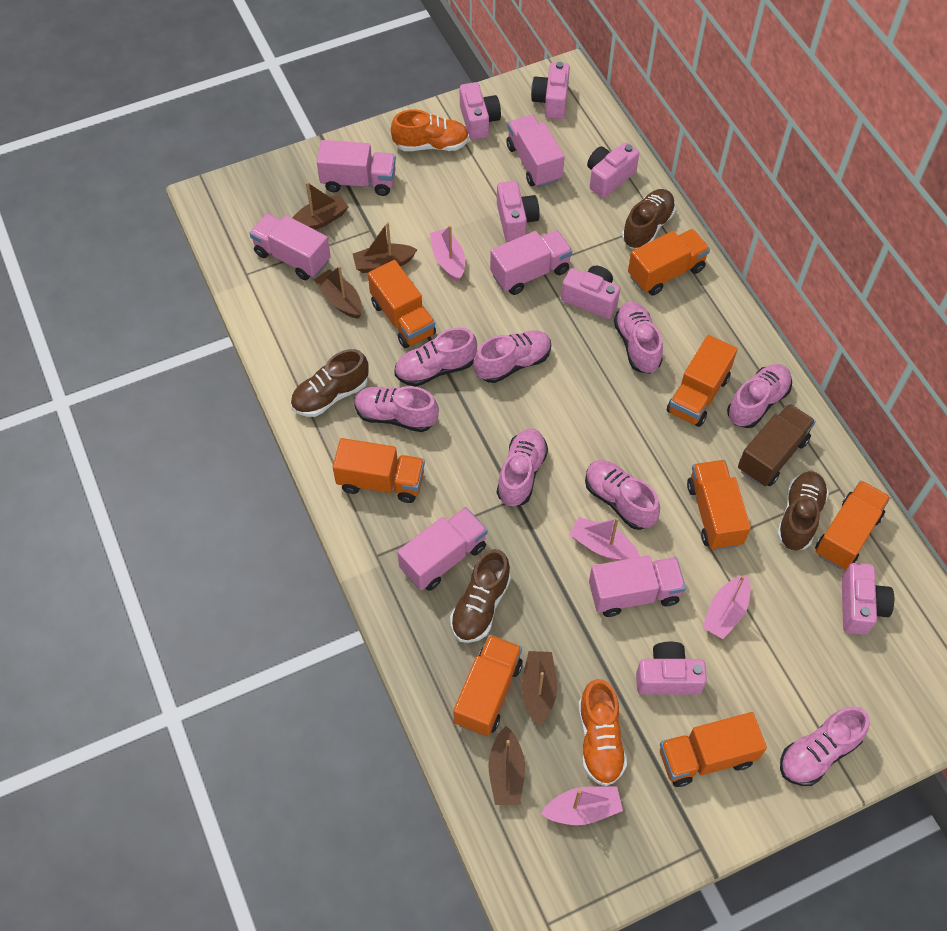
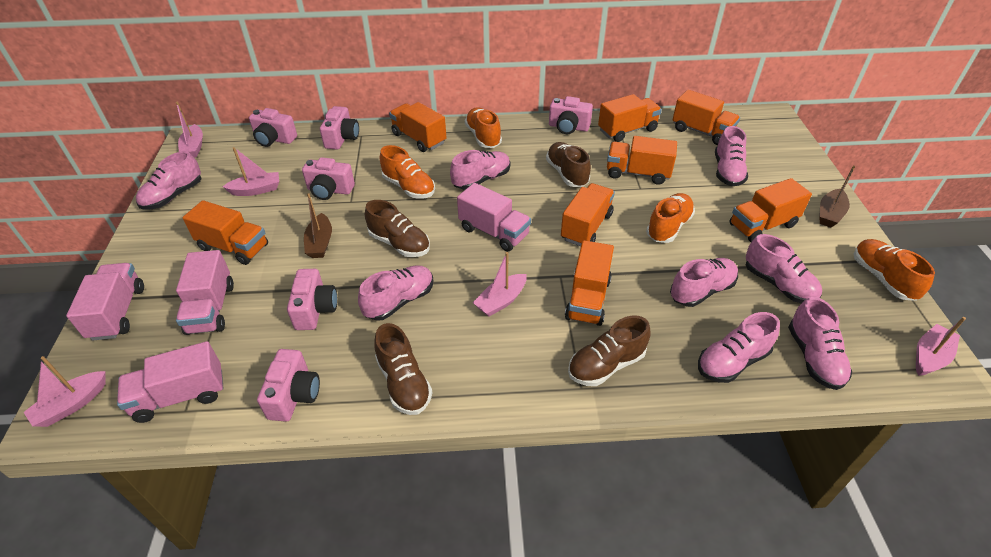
brown boat: 5 -> 2
brown truck: 1 -> 0
orange shoe: 2 -> 4
pink boat: 4 -> 5
pink camera: 7 -> 6
pink truck: 6 -> 4

